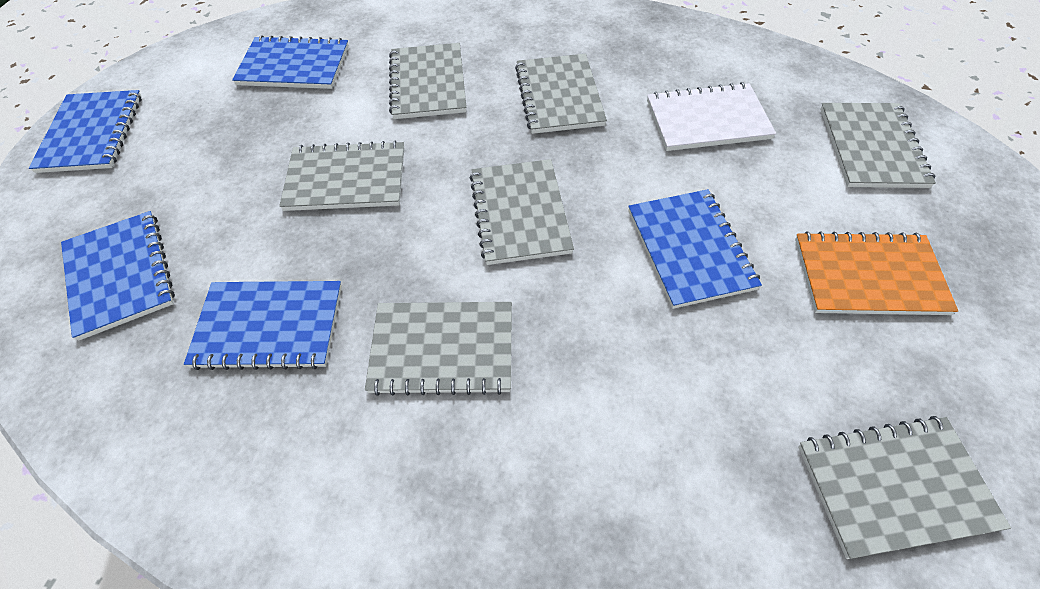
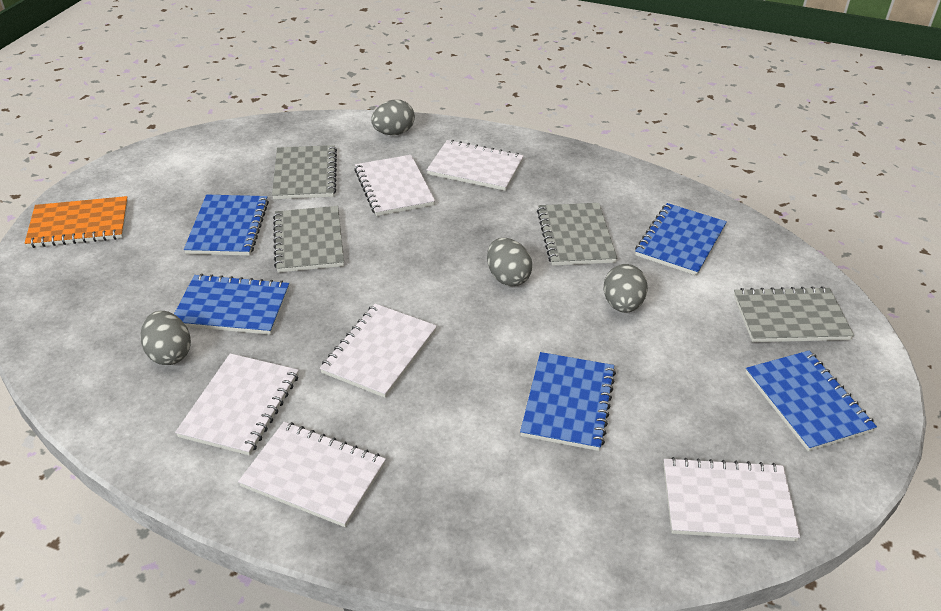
grey egg: 0 -> 4
grey notebook: 7 -> 4
white notebook: 1 -> 6

